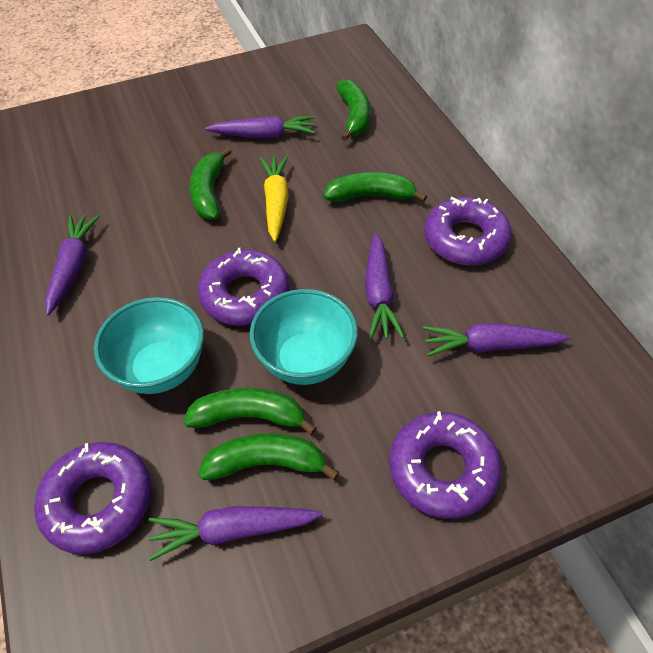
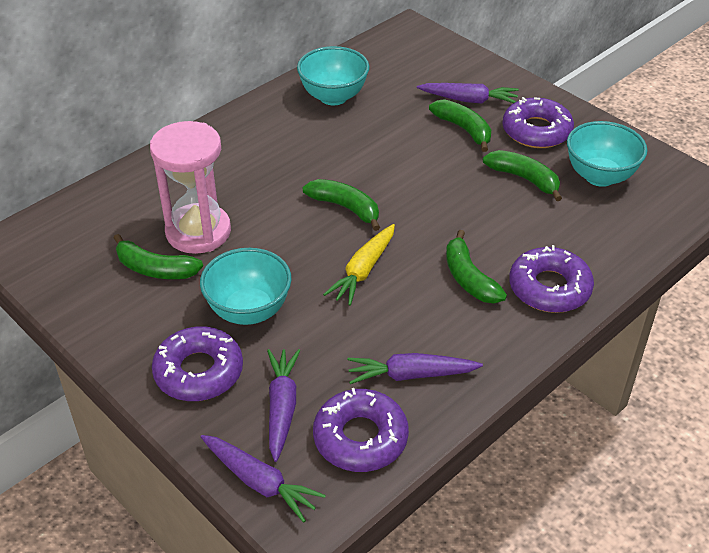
pink hourglass: 0 -> 1
purple carrot: 5 -> 4
turquoise bowl: 2 -> 3

